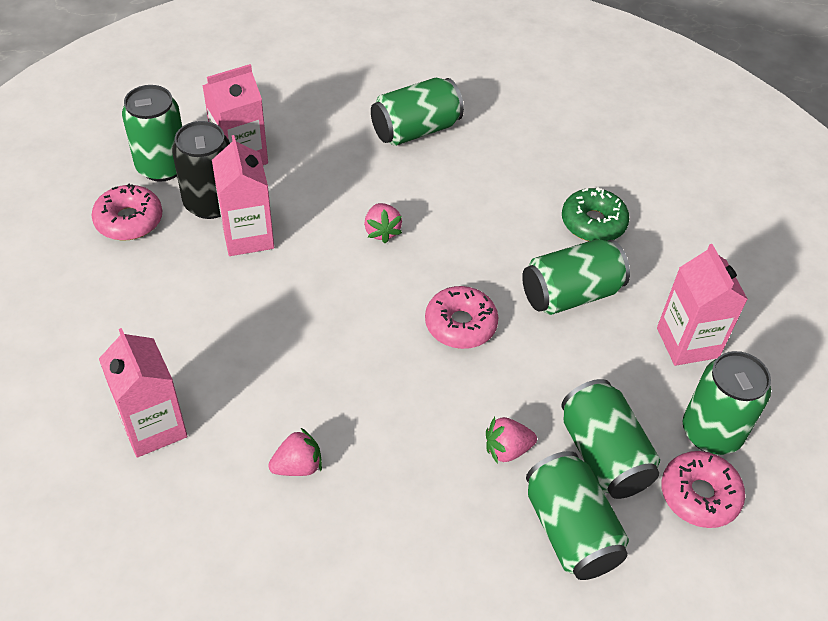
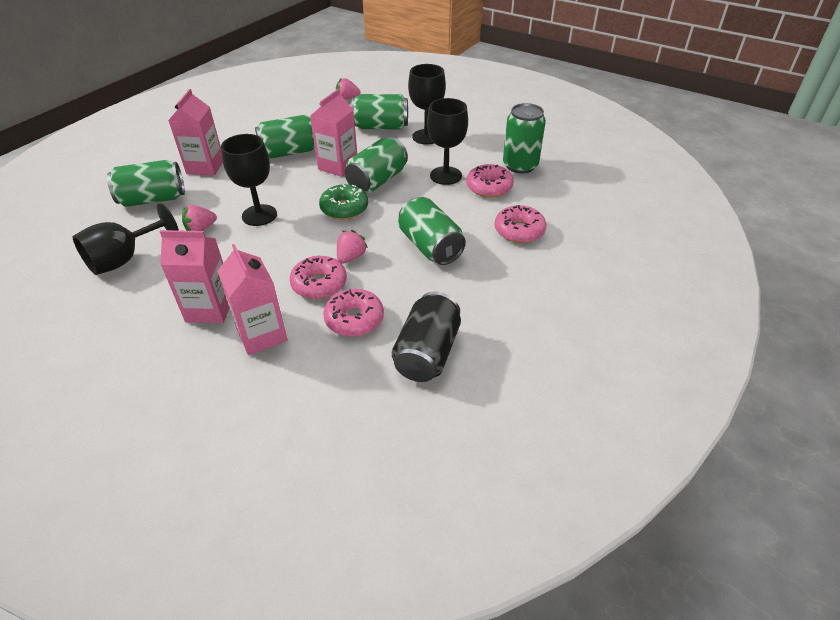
black goblet: 0 -> 4
pink donut: 3 -> 4

